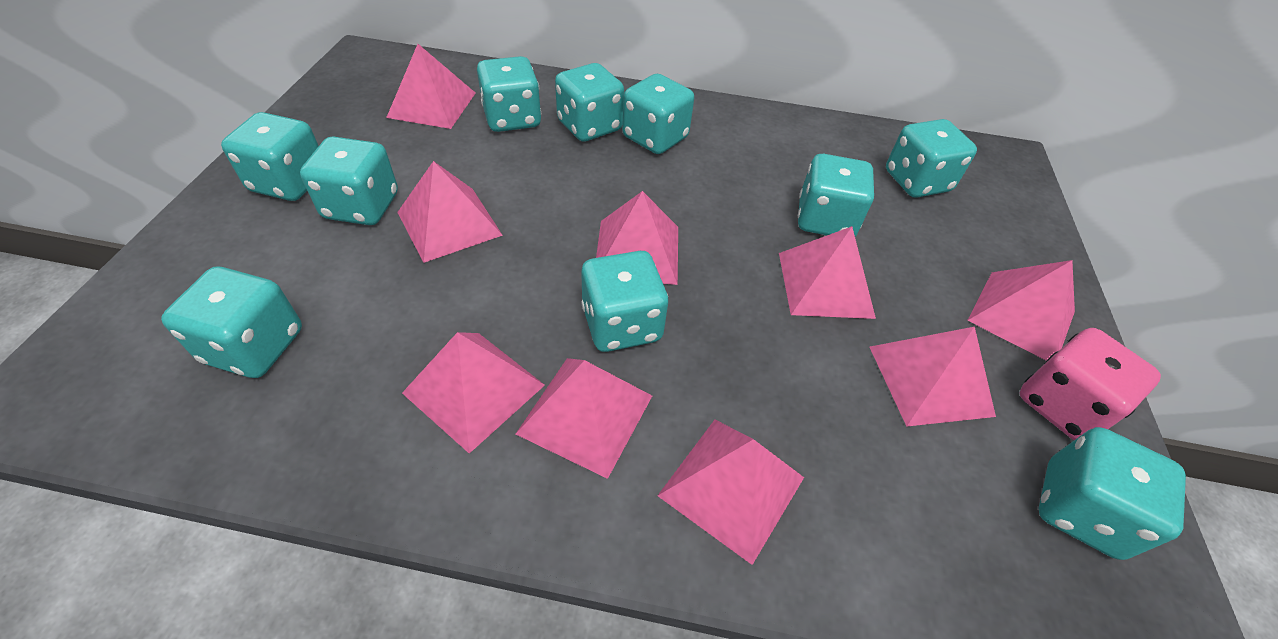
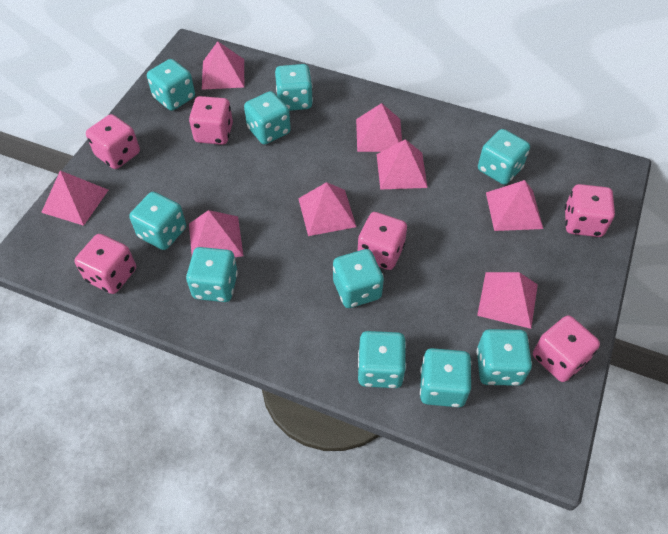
pink dice: 1 -> 6
pink pyramid: 9 -> 8

